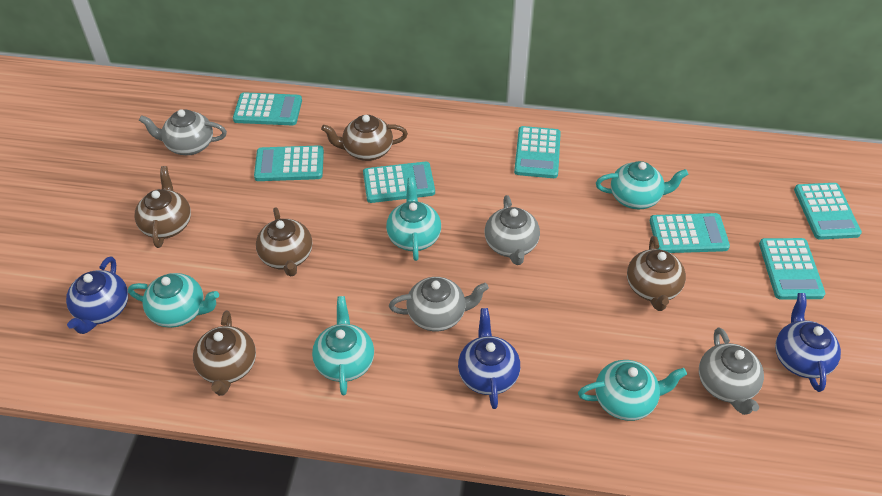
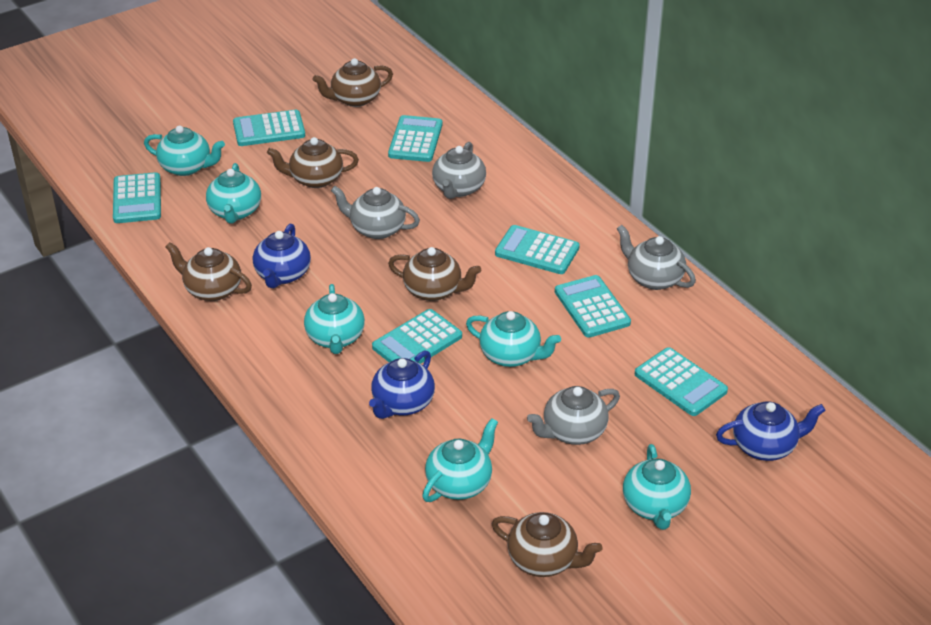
turquoise teapot: 5 -> 6

